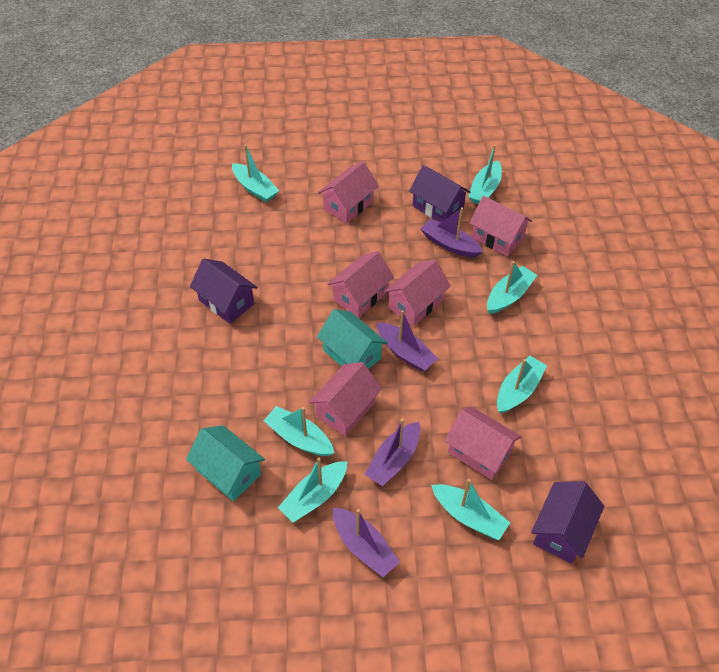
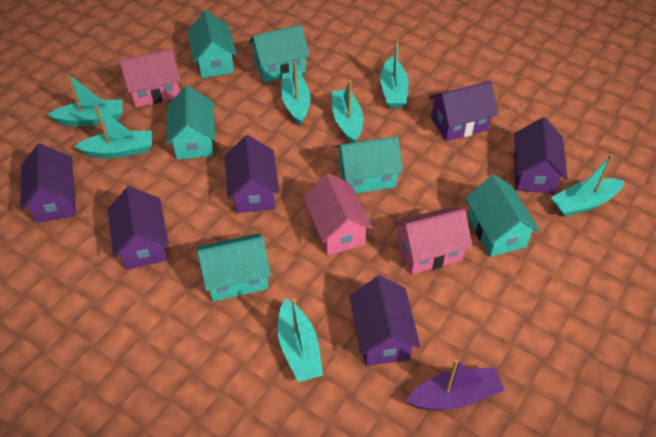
pink house: 6 -> 3
purple boat: 4 -> 1
purple house: 3 -> 6
turquoise house: 2 -> 6

